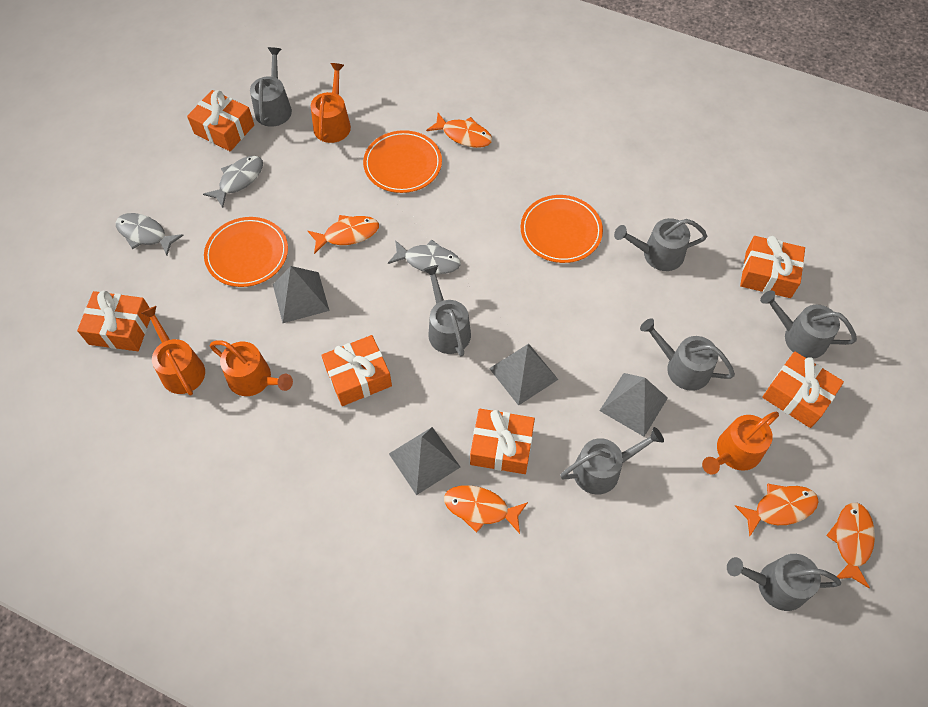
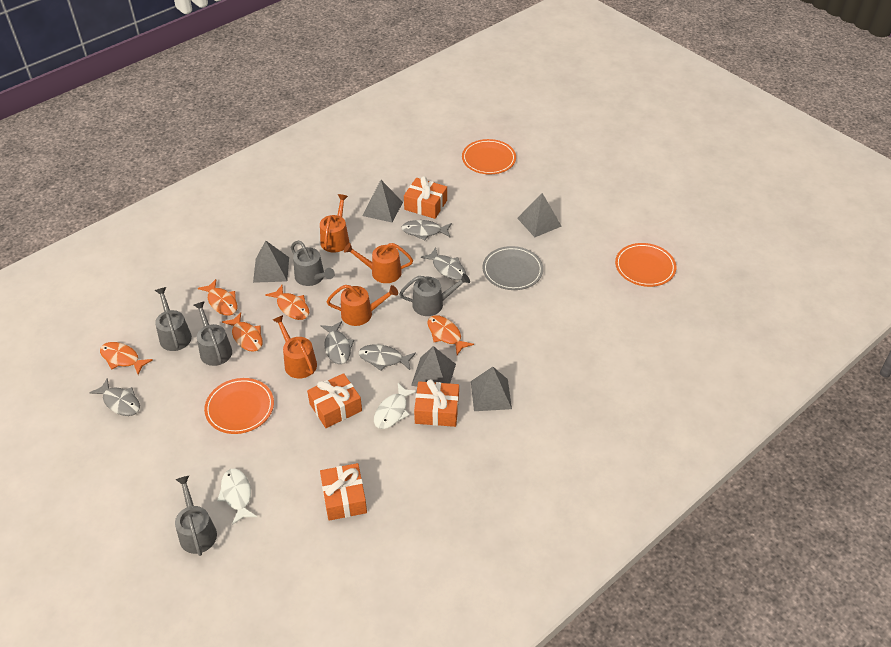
grey fish: 3 -> 5
grey plate: 0 -> 1
grey pyramid: 4 -> 5
grey watering can: 7 -> 5
orange gift: 6 -> 4
white fish: 0 -> 2

